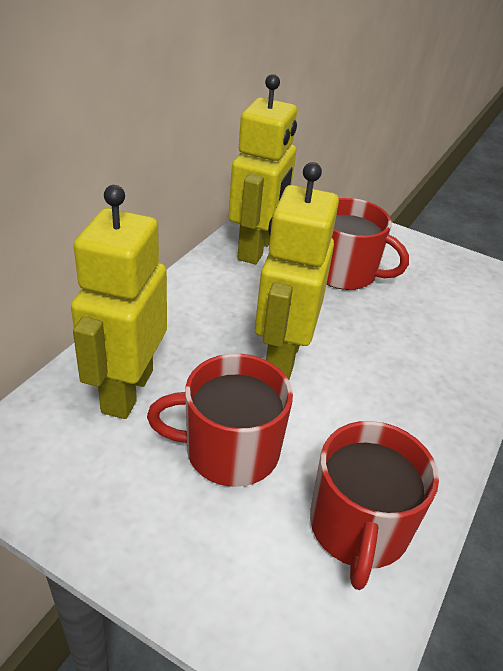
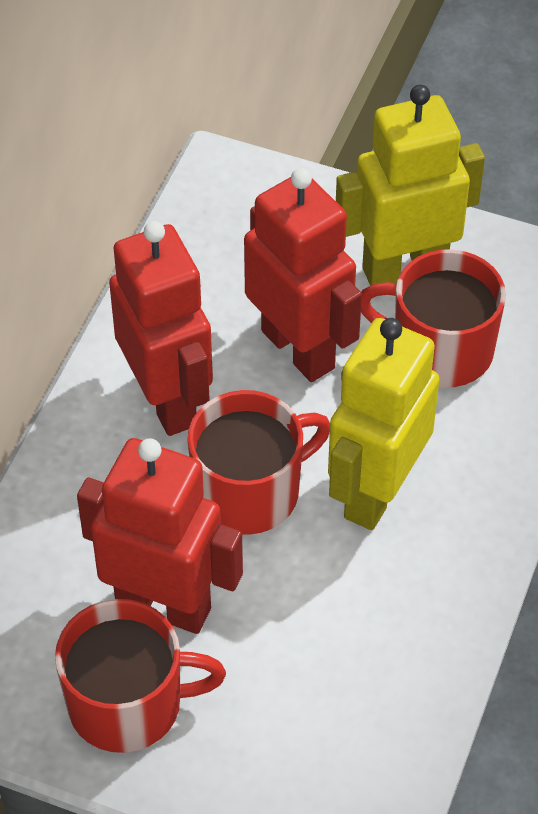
red robot: 0 -> 3
yellow robot: 3 -> 2

